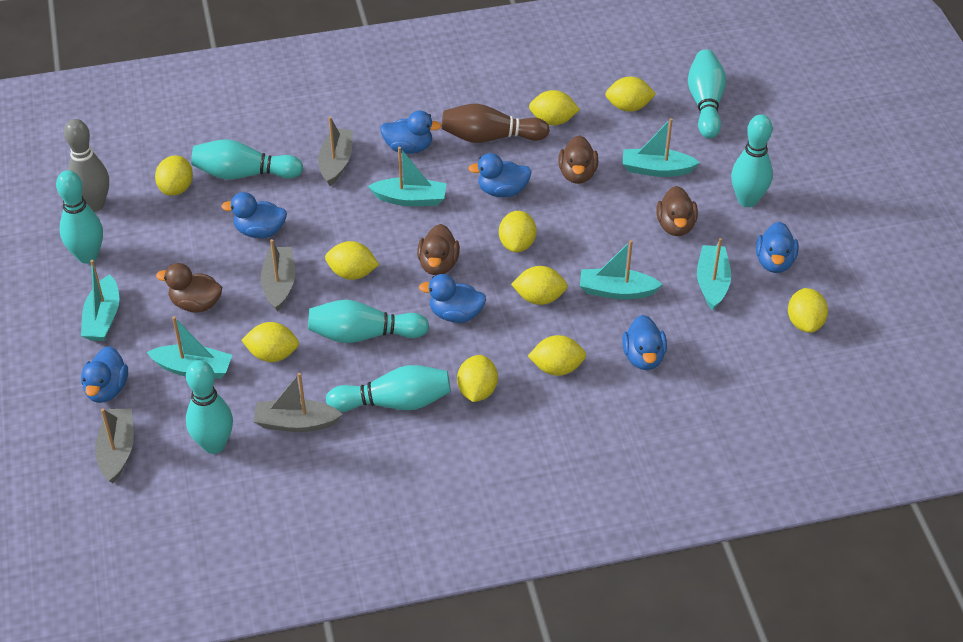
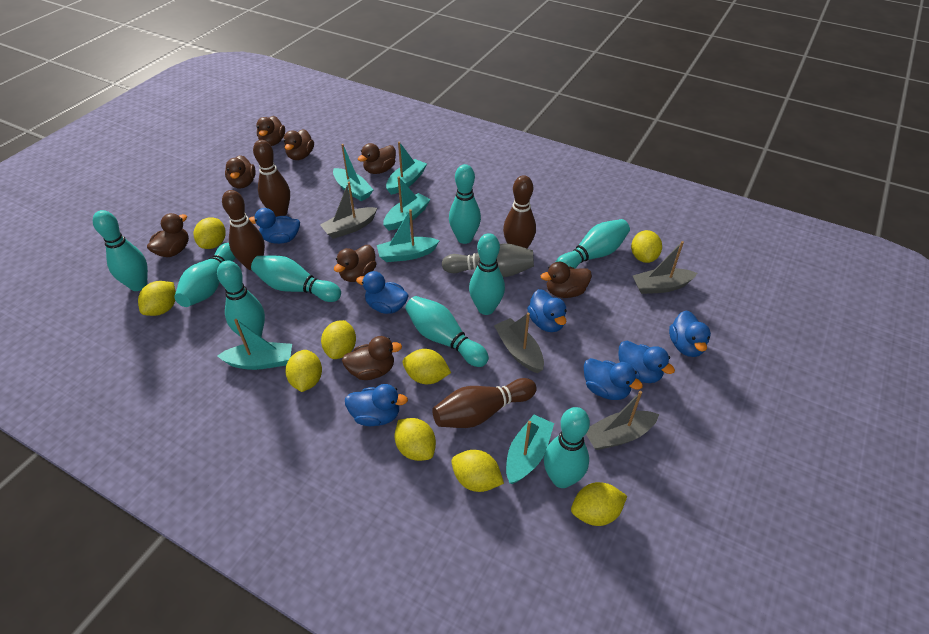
brown bowling pin: 1 -> 4
brown duck: 4 -> 8
turquoise bowling pin: 7 -> 9
yellow lemon: 10 -> 9

